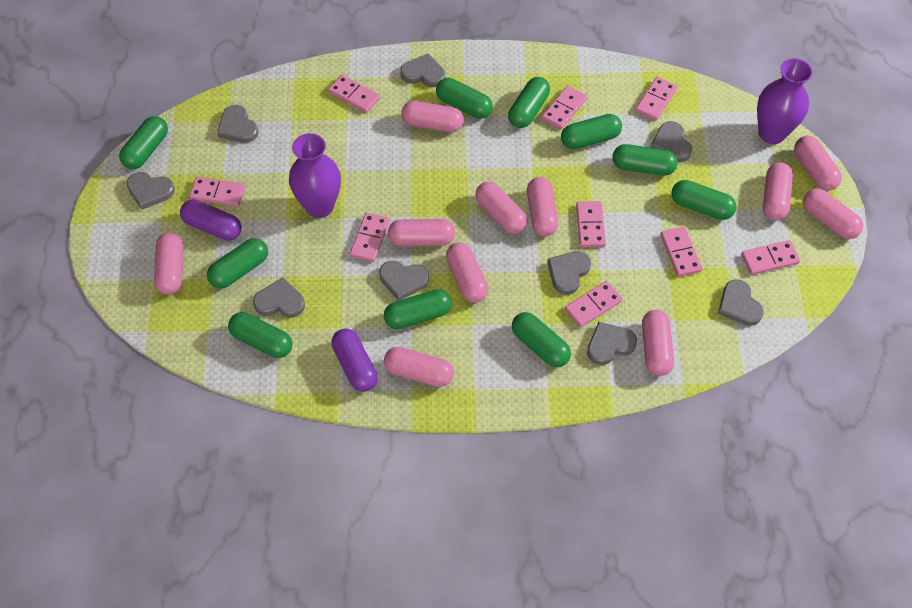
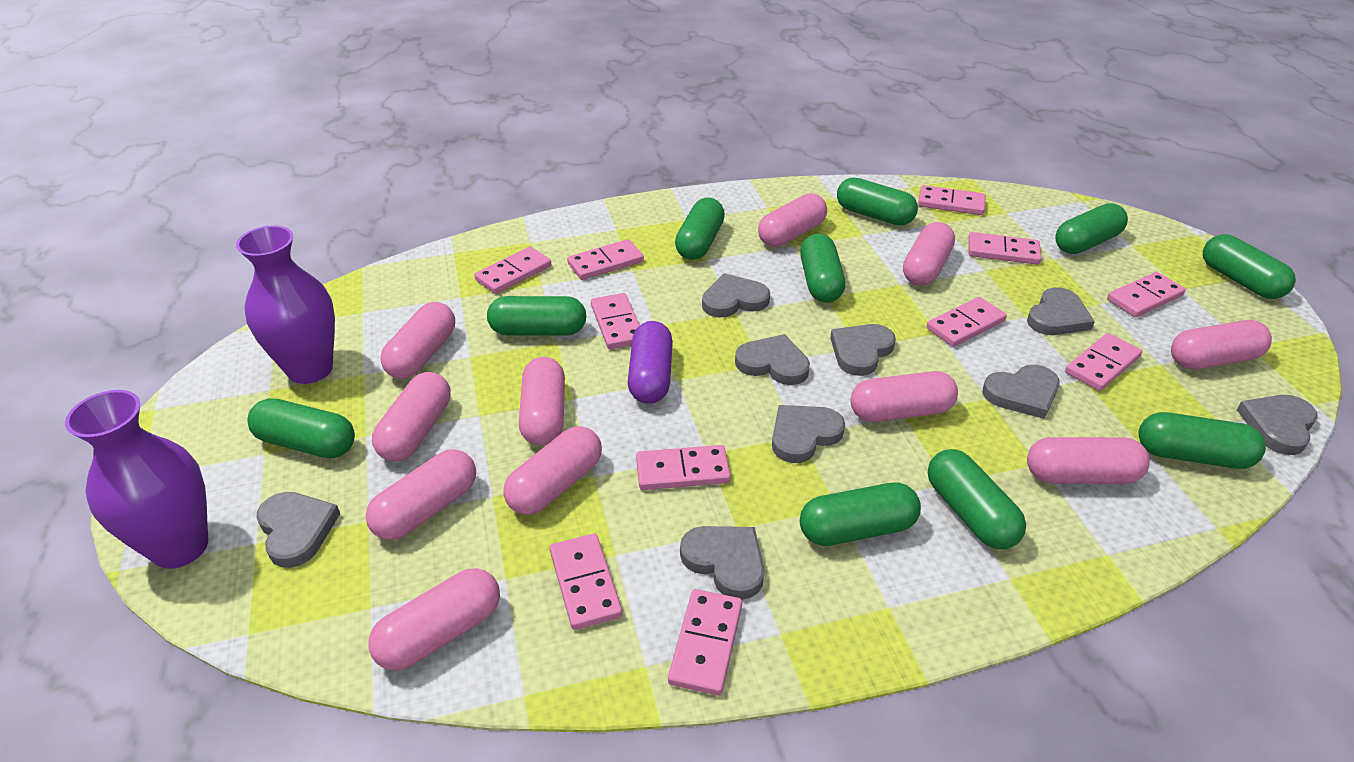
pink domino: 9 -> 11
purple capsule: 2 -> 1

